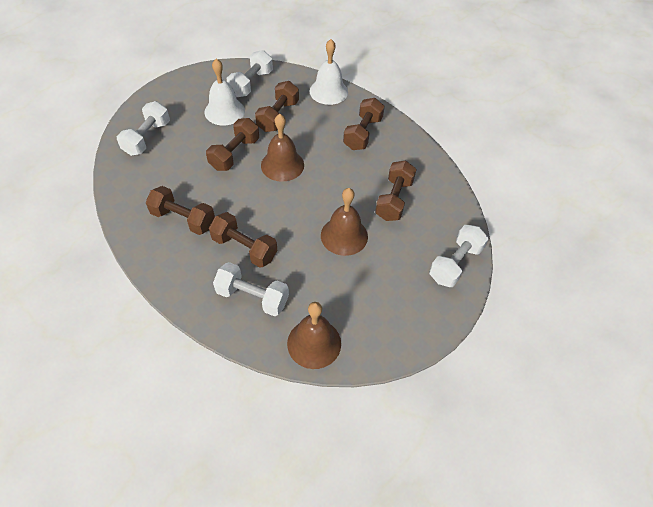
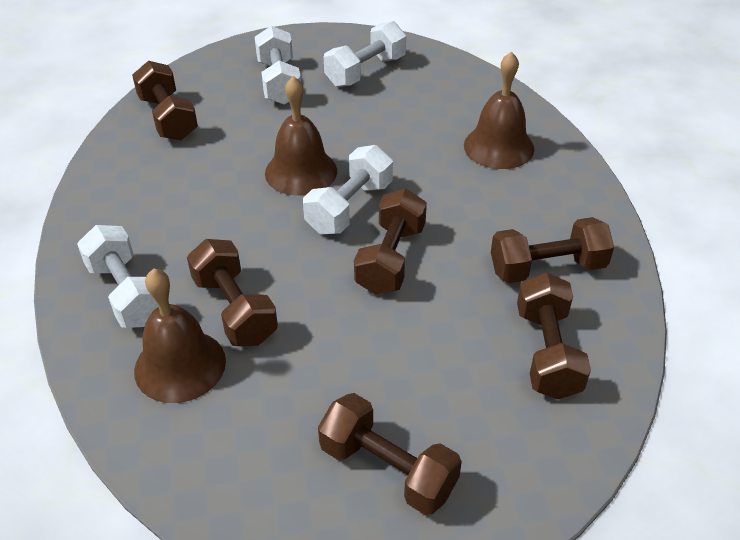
white bell: 2 -> 0

